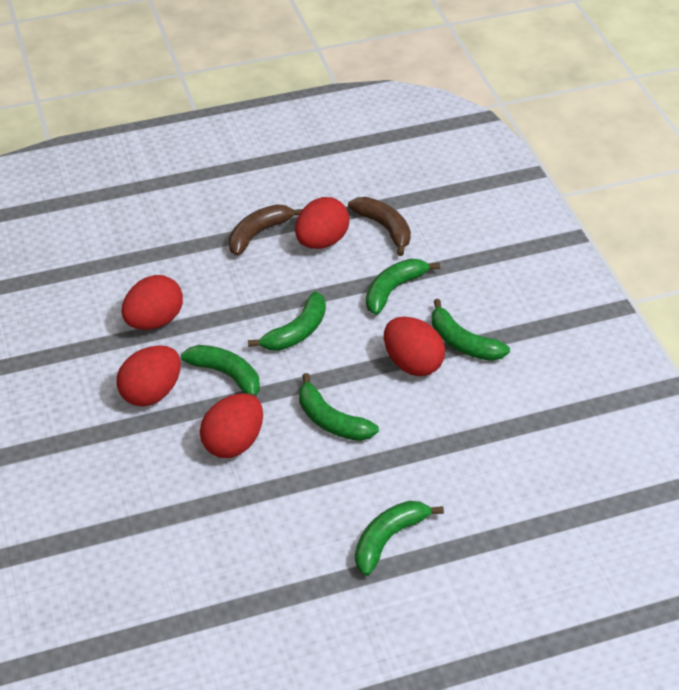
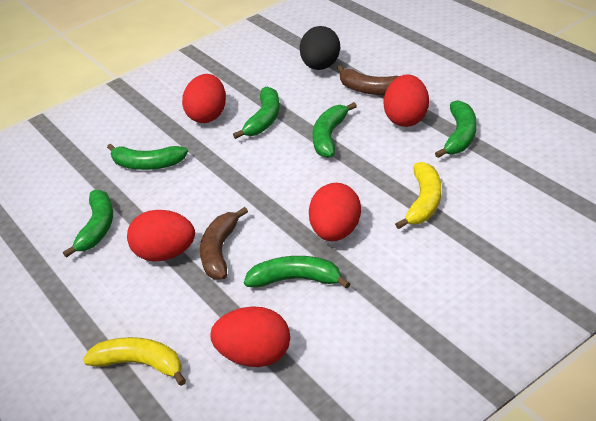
black egg: 0 -> 1
yellow banana: 0 -> 2

